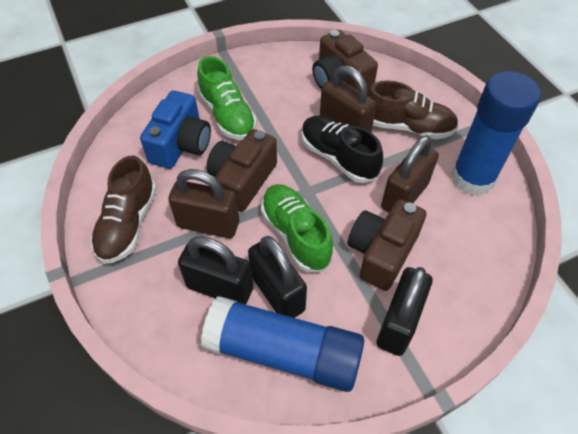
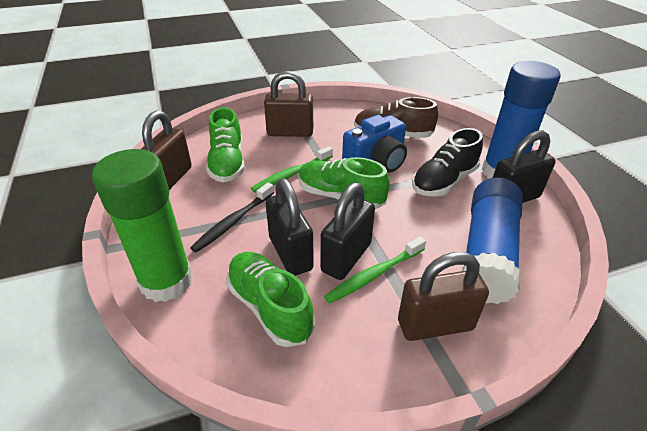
black toothbrush: 0 -> 1
brown camera: 3 -> 0
brown shoe: 2 -> 1
green glue stick: 0 -> 1
green shoe: 2 -> 3
green toothbrush: 0 -> 2

